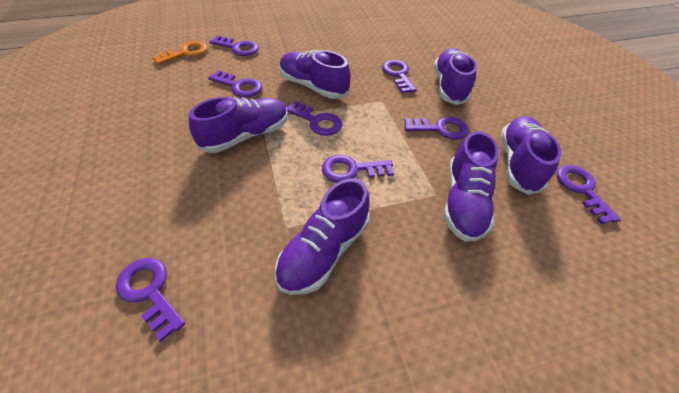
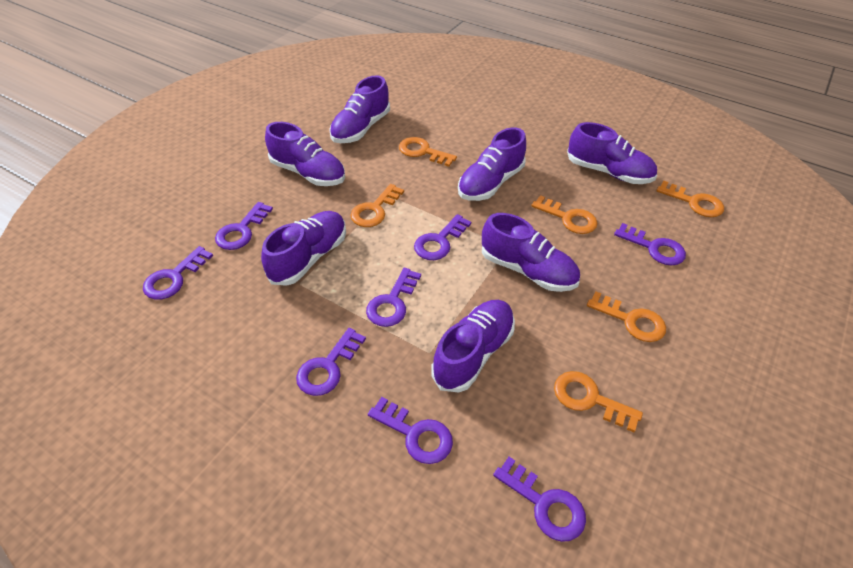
orange key: 1 -> 6
purple shoe: 6 -> 7

